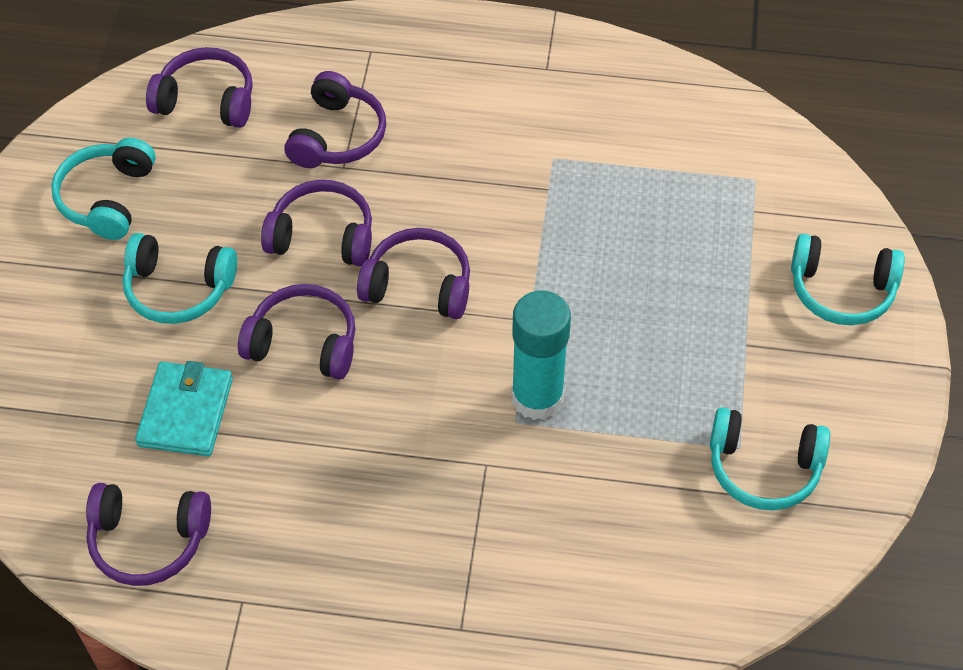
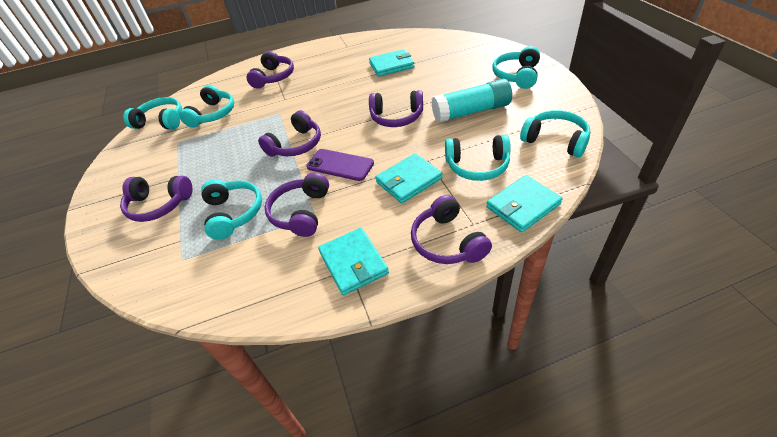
purple phone: 0 -> 1
turquoise headphones: 4 -> 6
turquoise wallet: 1 -> 4

